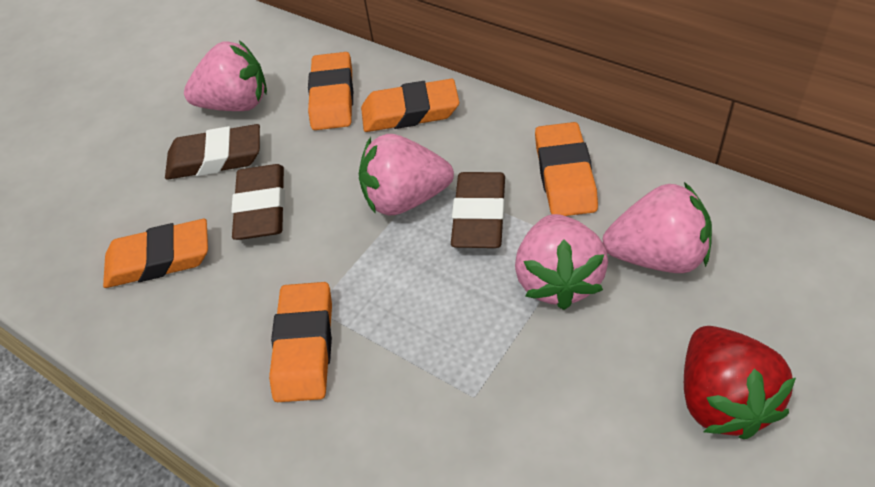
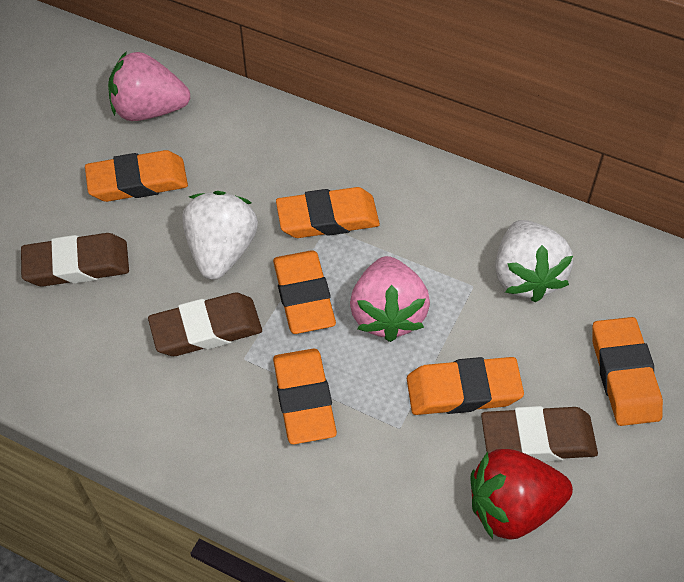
orange eraser: 5 -> 6
pink strawberry: 4 -> 2
white strawberry: 0 -> 2

